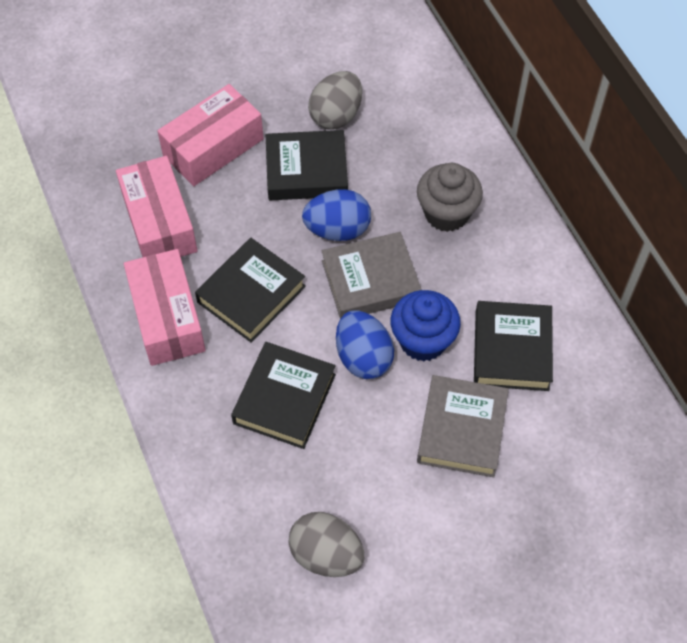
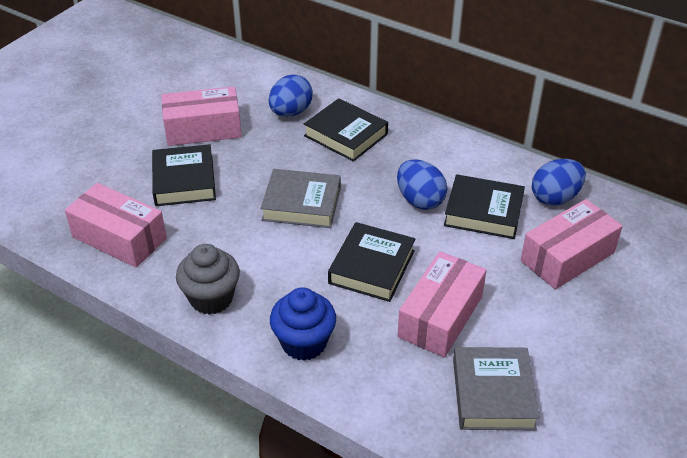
blue egg: 2 -> 3
grey egg: 2 -> 0
pink box: 3 -> 4

